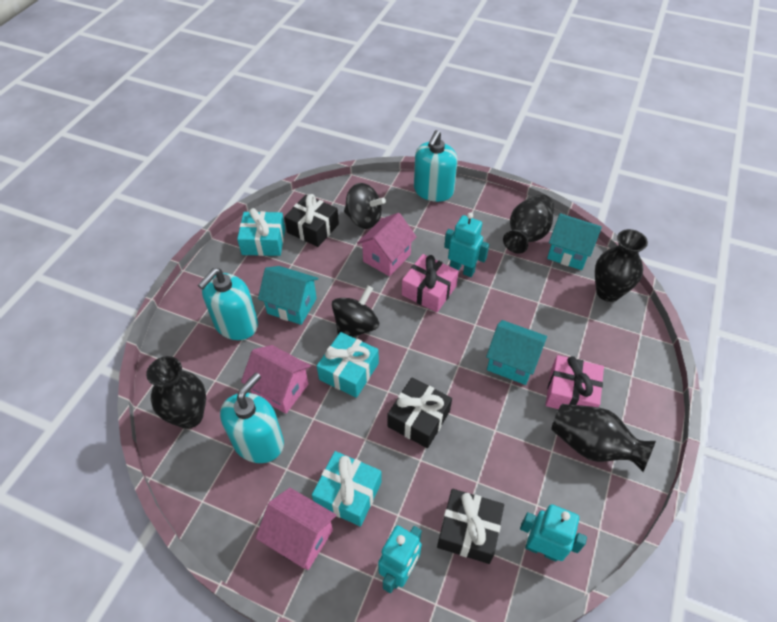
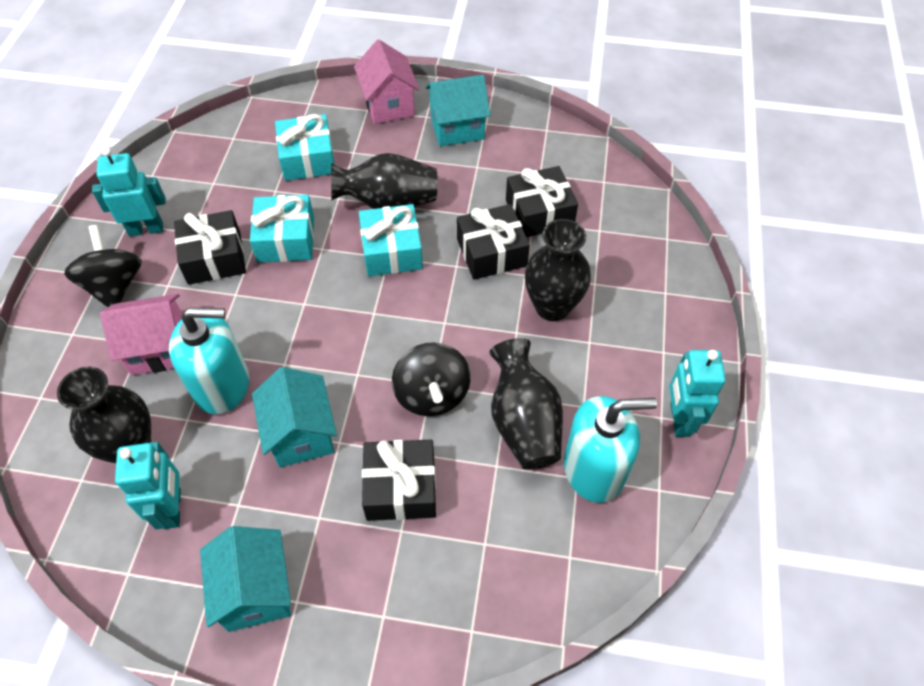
black gift: 3 -> 4
pink gift: 2 -> 0
pink house: 3 -> 2
turquoise soap dispenser: 3 -> 2

